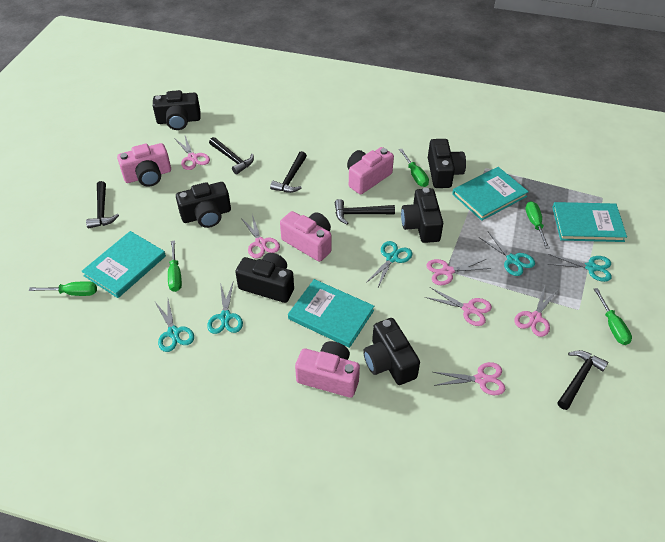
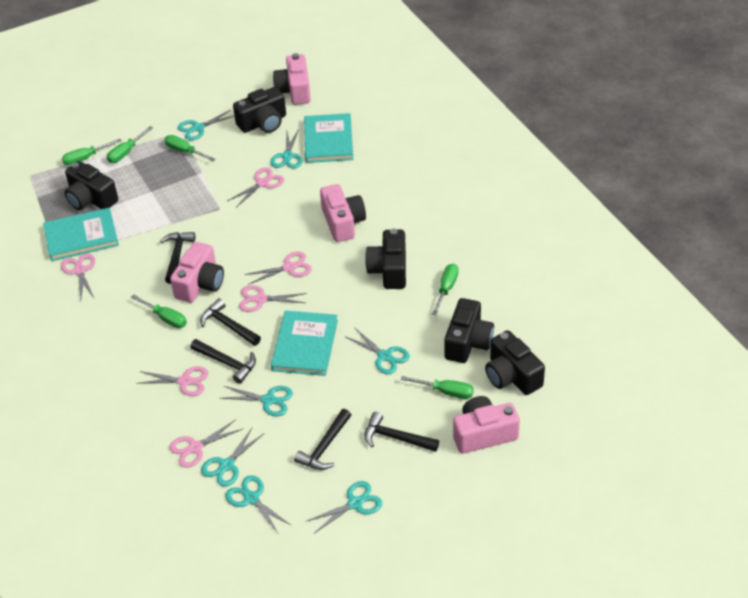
black camera: 6 -> 5
green screwdriver: 5 -> 6
turquoise book: 4 -> 3
turquoise scissors: 5 -> 7

